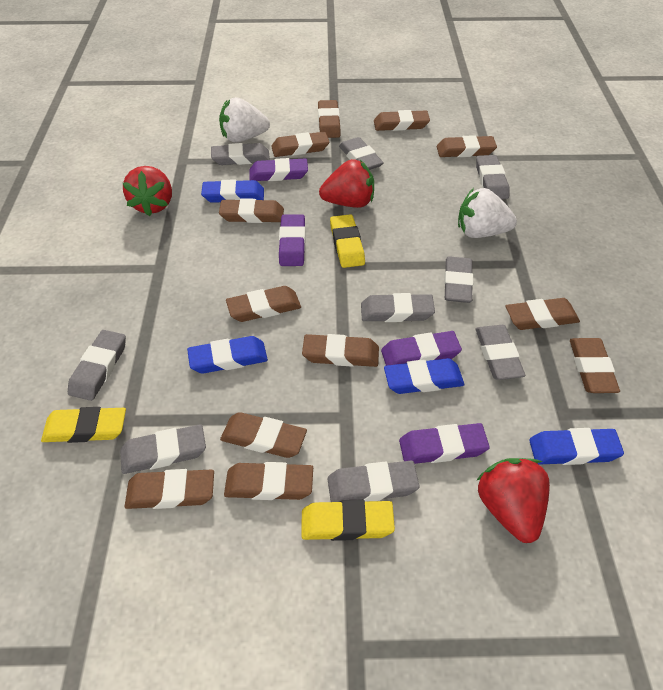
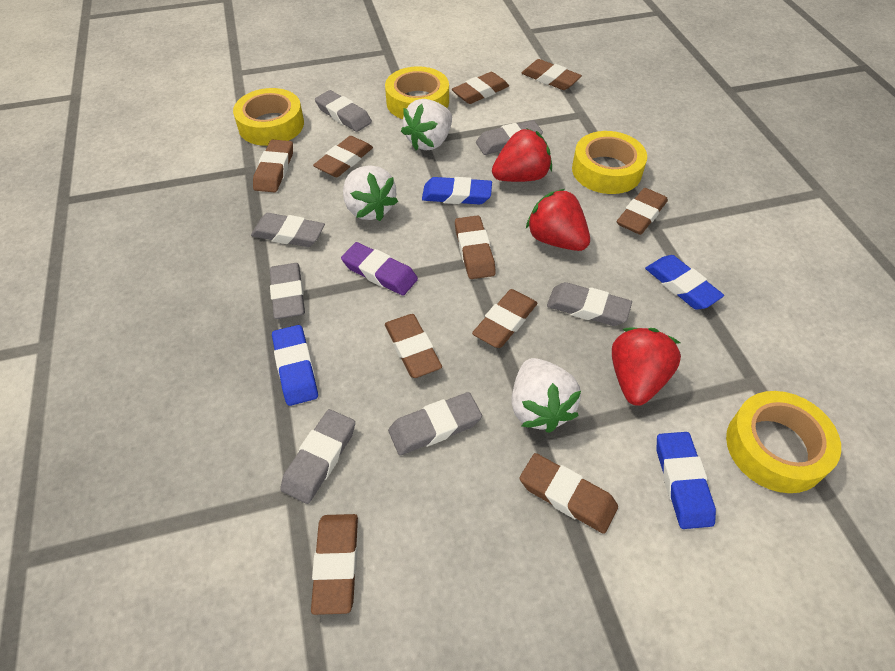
brown eraser: 12 -> 10
grey eraser: 9 -> 7
purple eraser: 4 -> 1
white strawberry: 2 -> 3
yellow eraser: 3 -> 0
yellow tape: 0 -> 4

